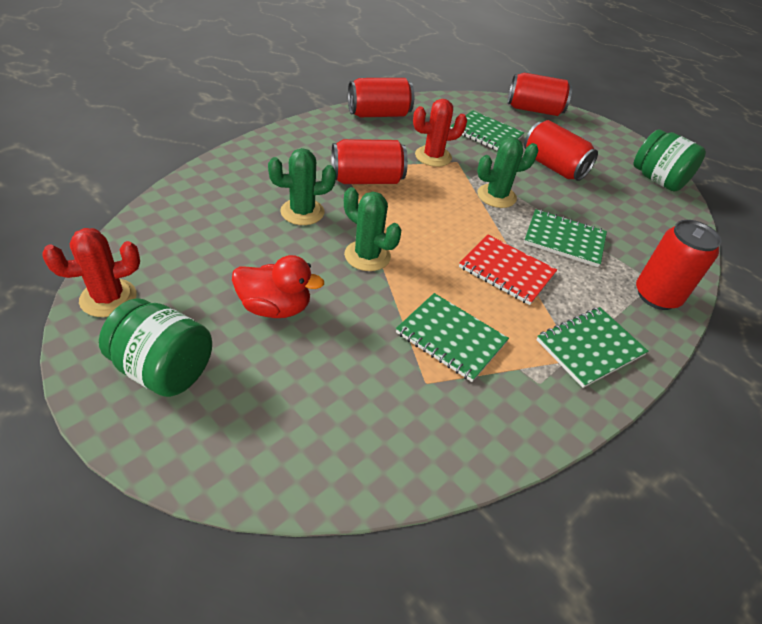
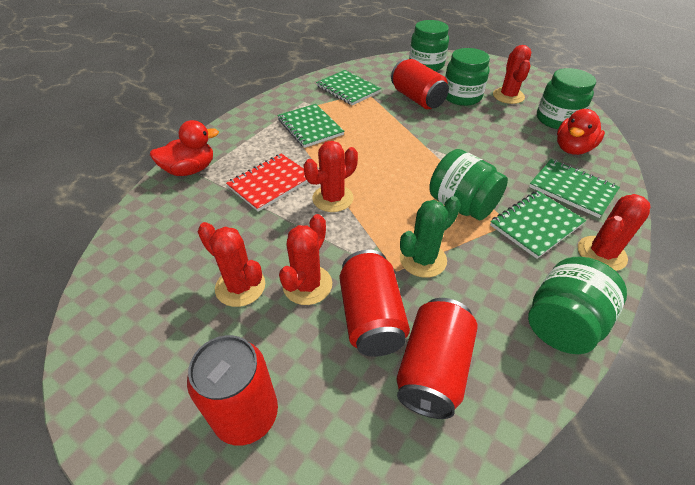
green cactus: 3 -> 1
green jar: 2 -> 5
red cactus: 2 -> 5
red can: 5 -> 4
red duck: 1 -> 2

